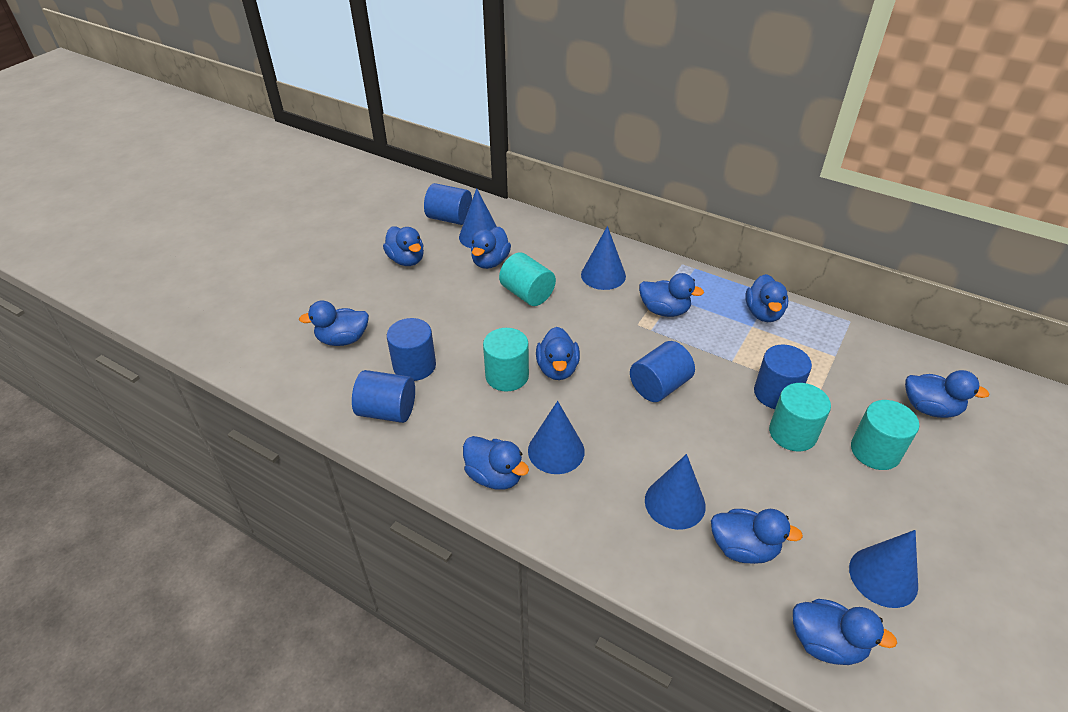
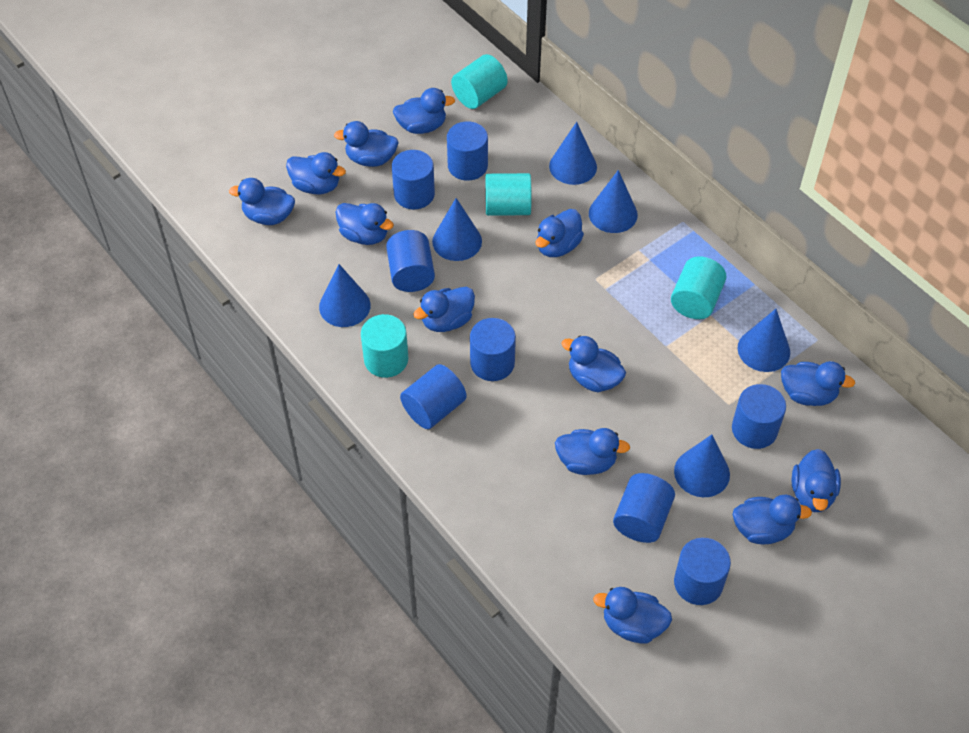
blue cone: 5 -> 6
blue cylinder: 5 -> 8
blue duck: 10 -> 13

